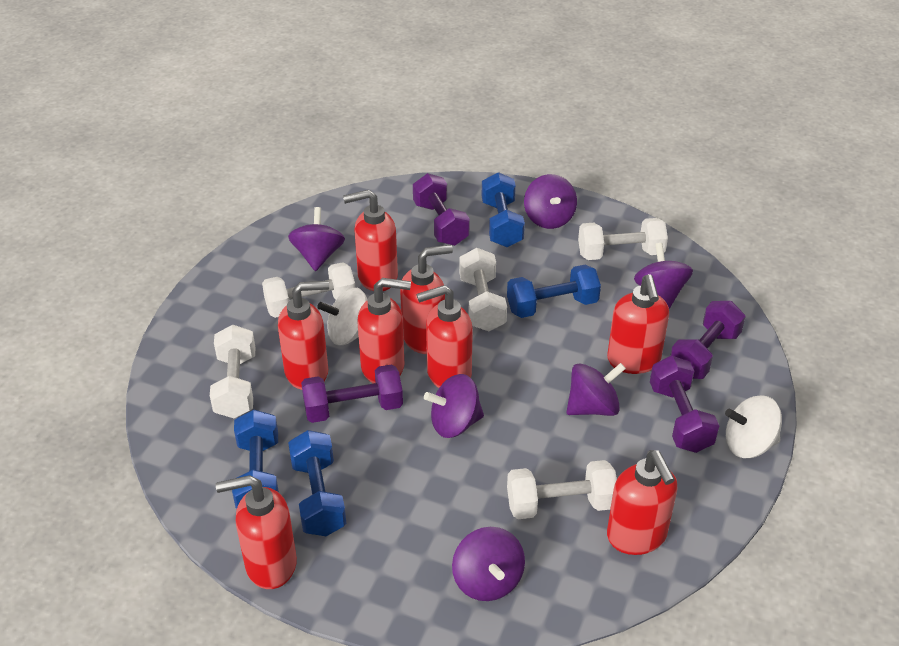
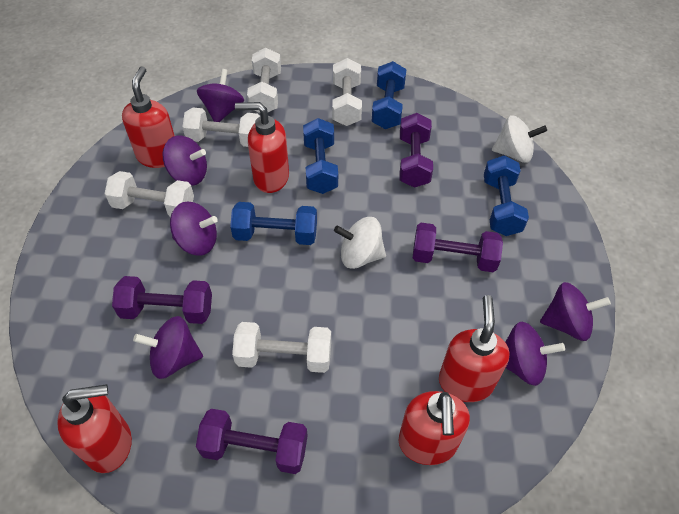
red soap dispenser: 8 -> 5

